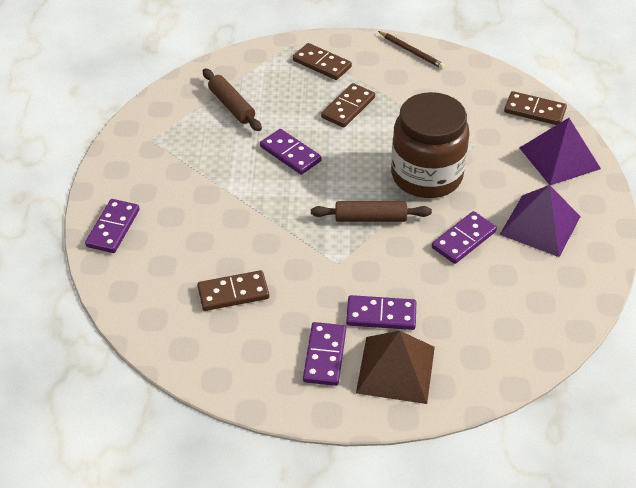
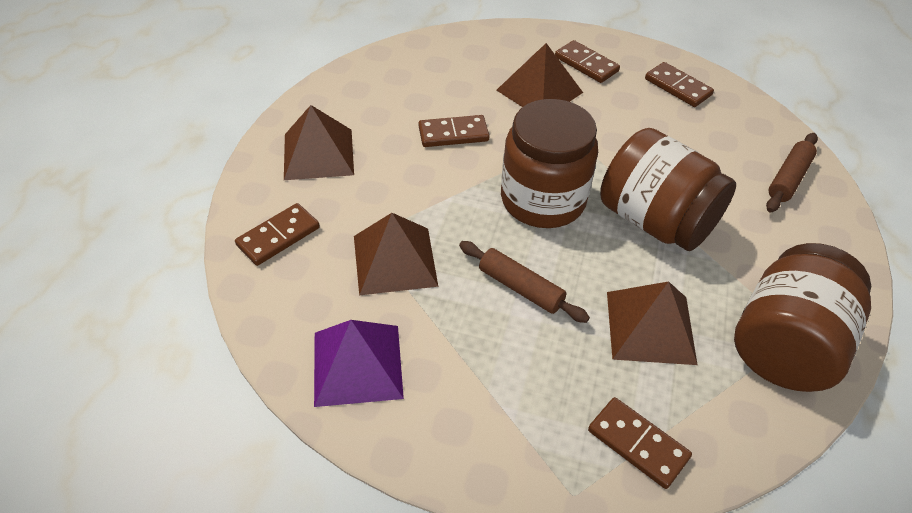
brown domino: 4 -> 5
brown jar: 1 -> 3
brown pencil: 1 -> 0
brown pyramid: 1 -> 4
purple domino: 5 -> 0
purple pyramid: 2 -> 1

